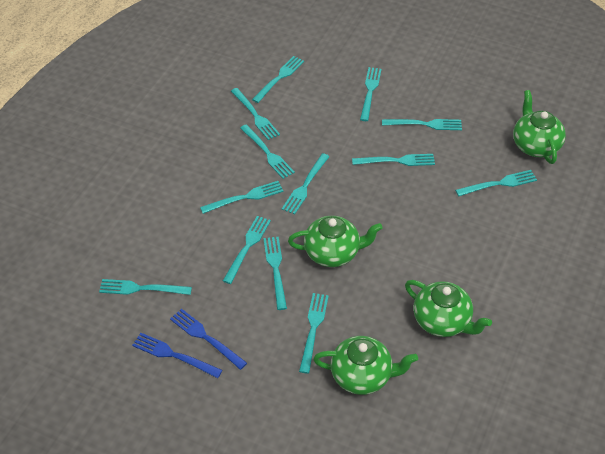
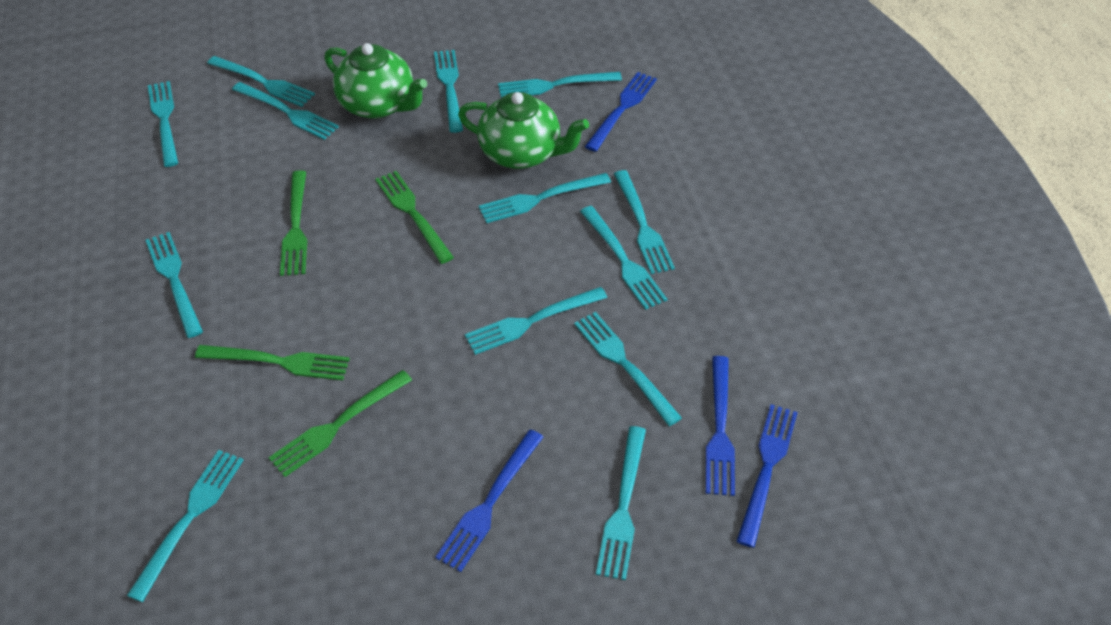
blue fork: 2 -> 4
green fork: 0 -> 4
green teapot: 4 -> 2

